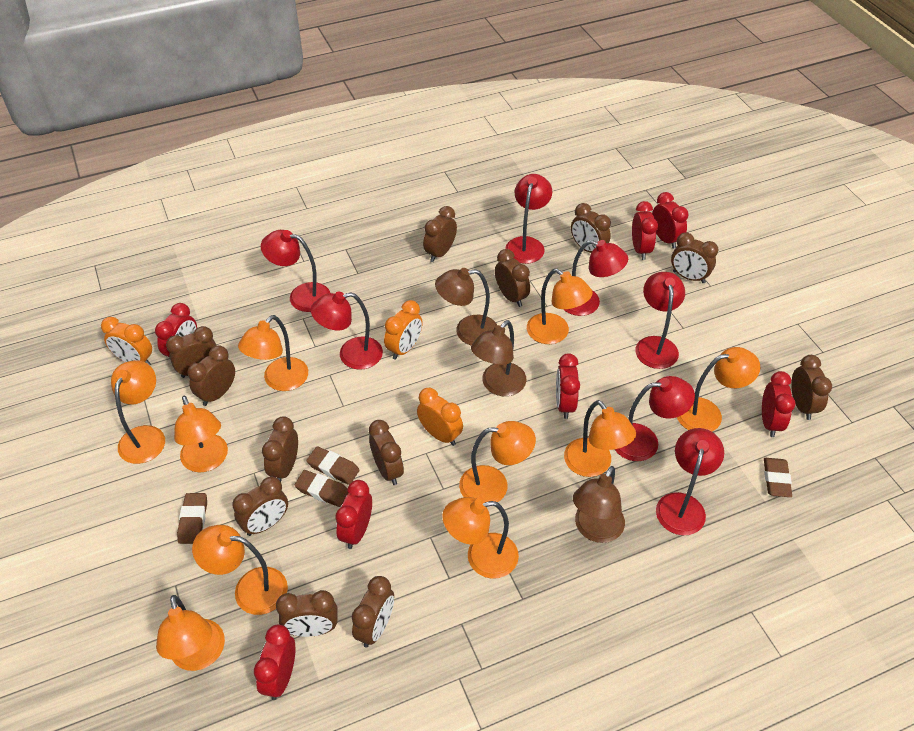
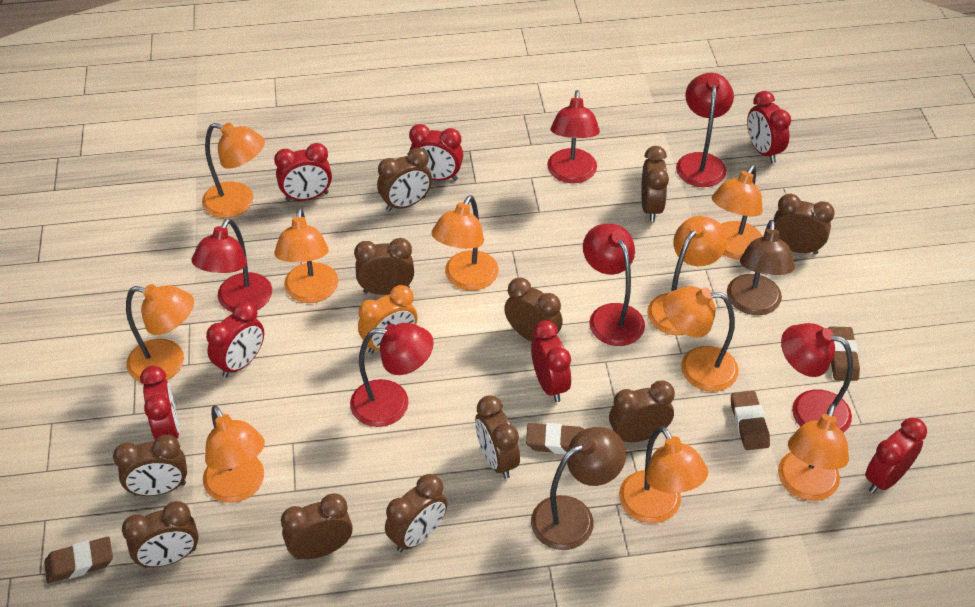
brown clock: 12 -> 11
brown lamp: 3 -> 2
orange clock: 3 -> 1
red lamp: 7 -> 6

